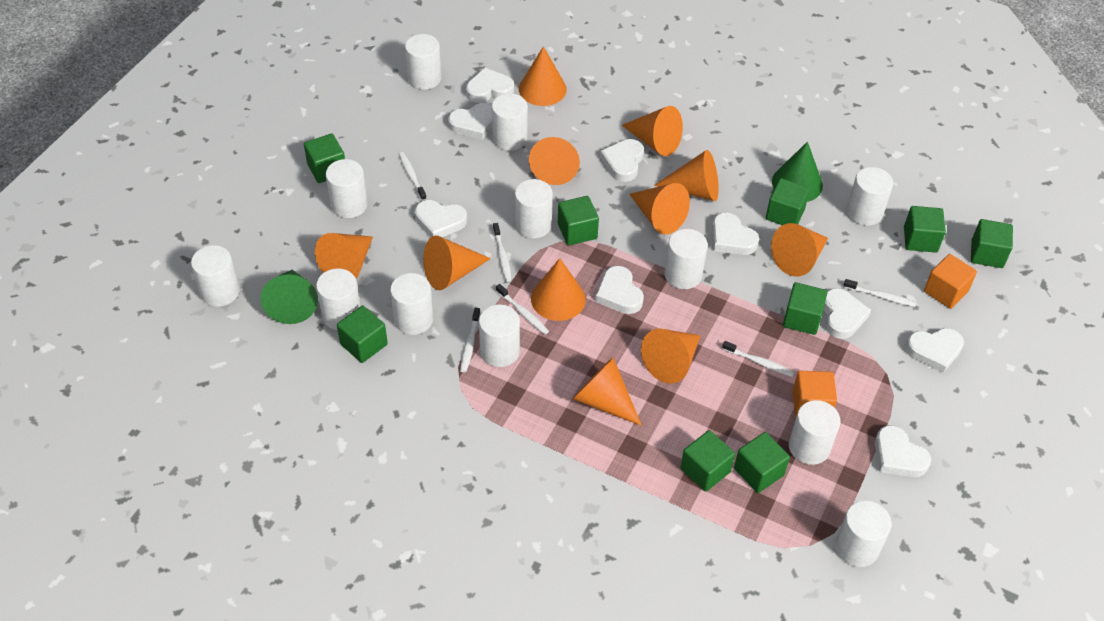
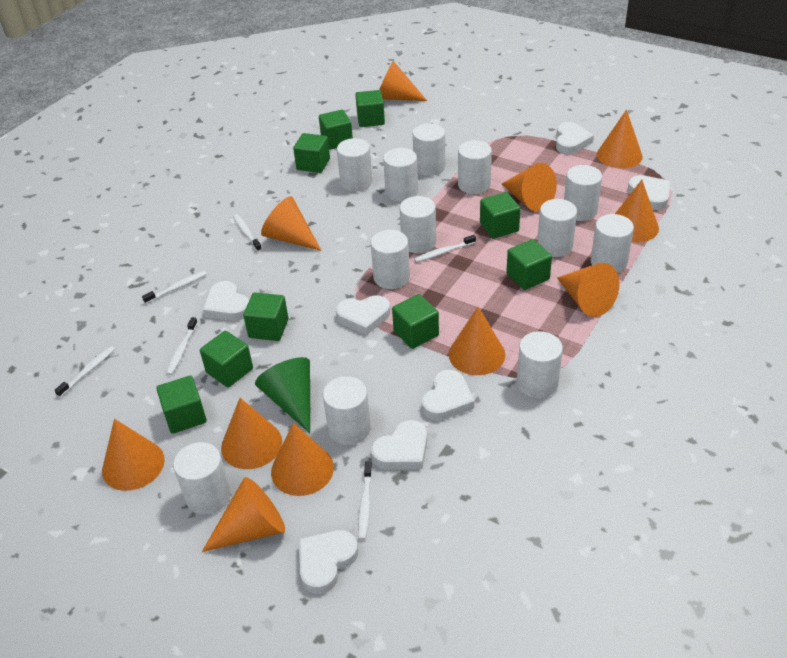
green cone: 2 -> 1
orange cube: 2 -> 0
white heart: 9 -> 7

